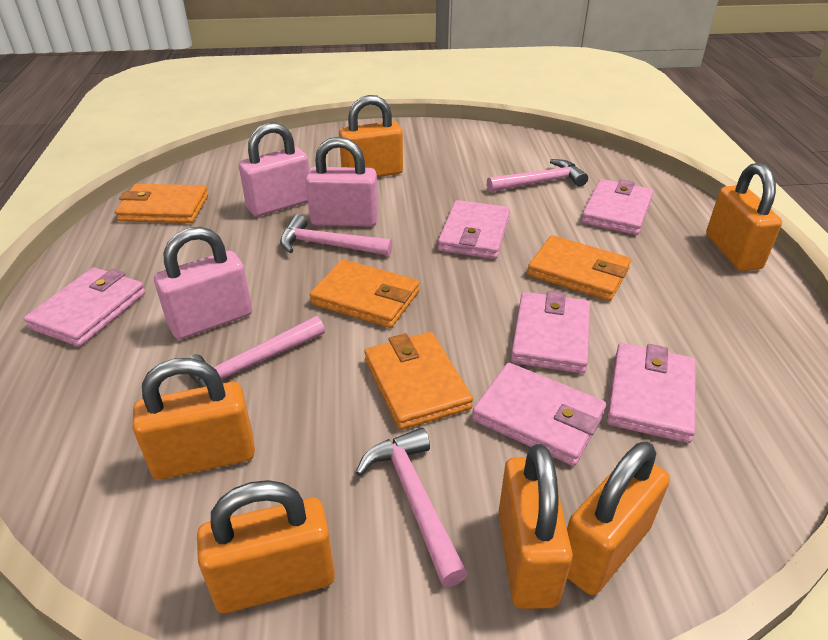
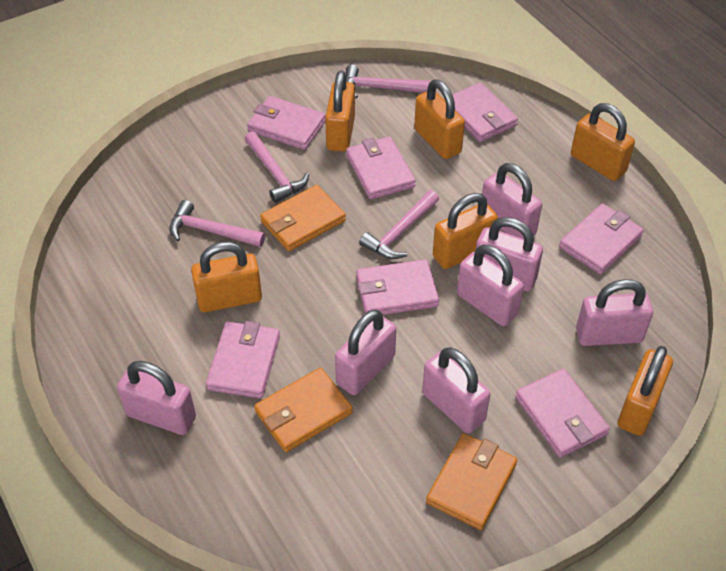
orange wallet: 4 -> 3
pink padlock: 3 -> 7
pink wallet: 6 -> 7

